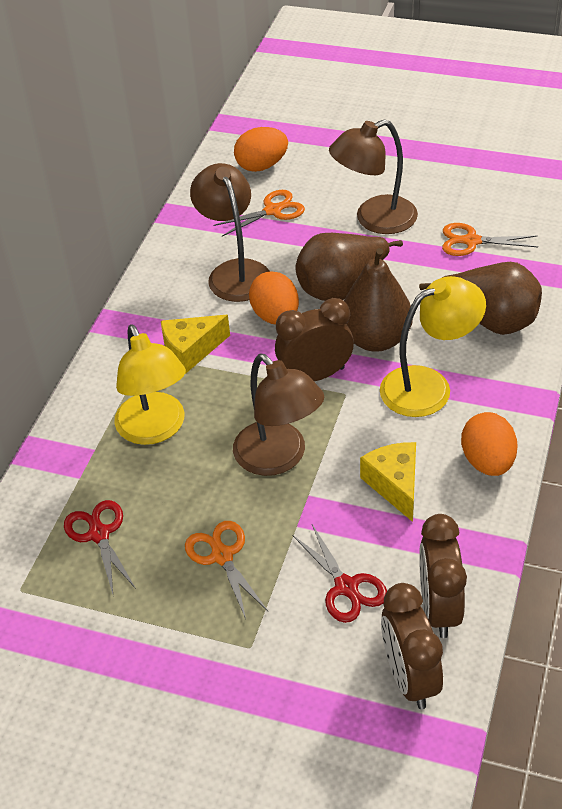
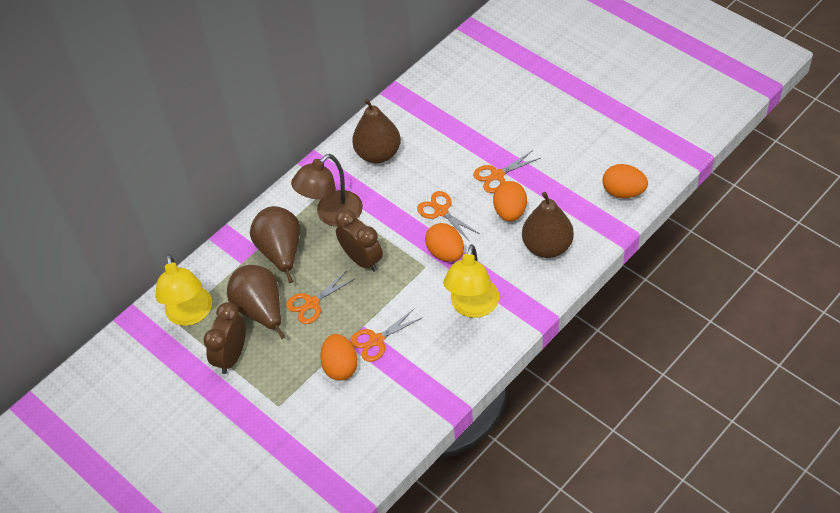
brown clock: 3 -> 2
brown lamp: 3 -> 1
brown pear: 3 -> 4
orange egg: 3 -> 4
orange scissors: 3 -> 4
red scissors: 2 -> 0
yellow cheese: 2 -> 0

